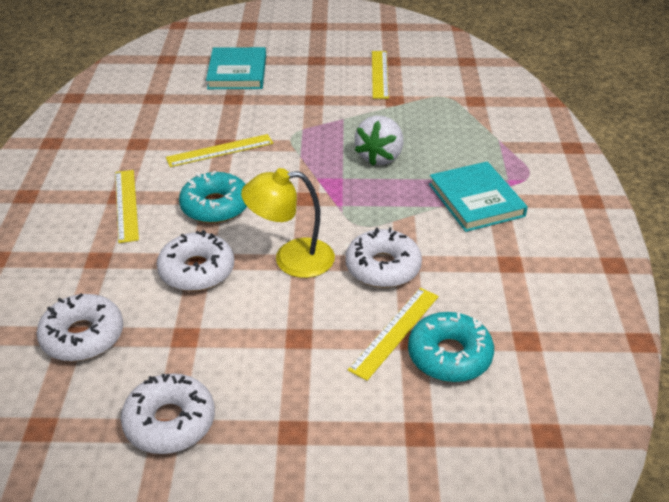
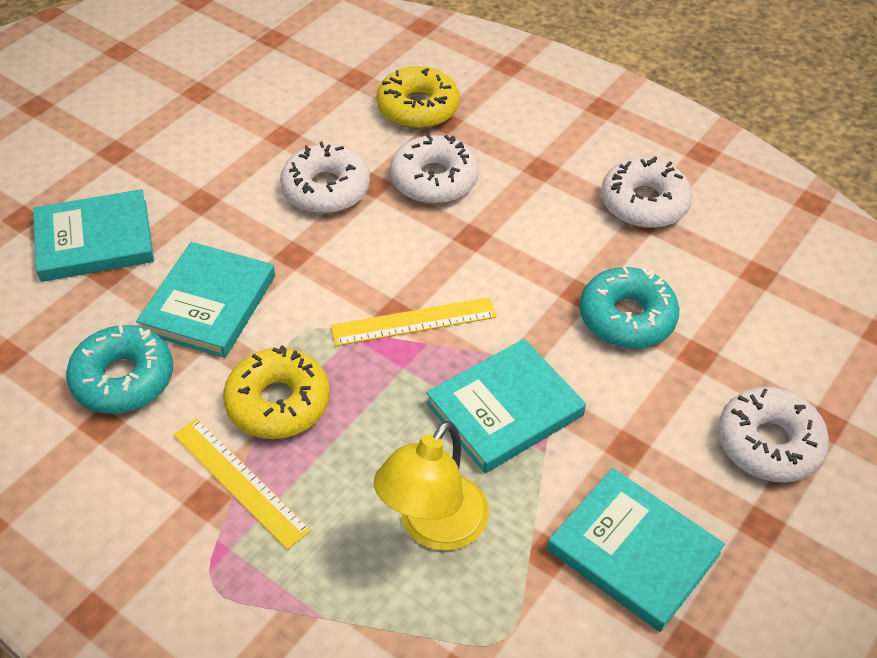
turquoise book: 2 -> 4
white strawberry: 1 -> 0
yellow donut: 0 -> 2
yellow ruler: 4 -> 2

